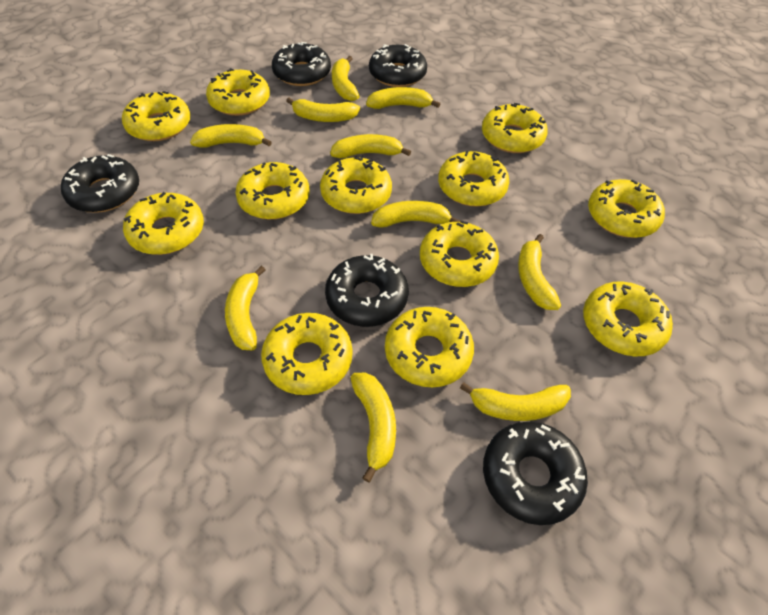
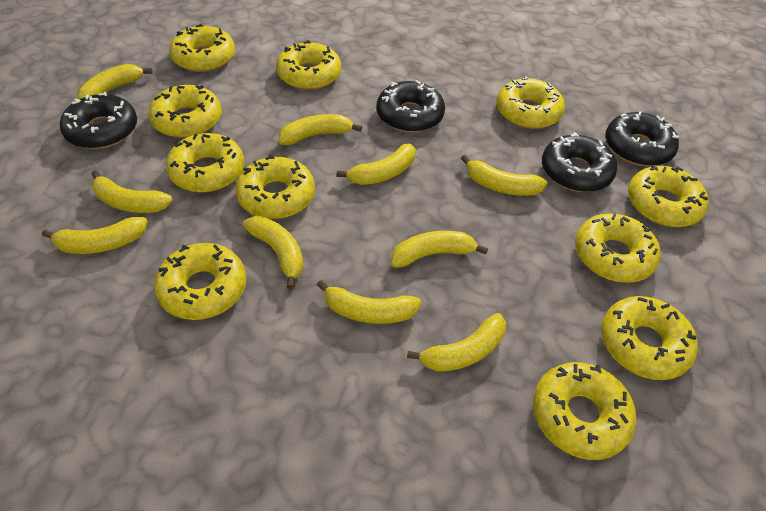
black donut: 5 -> 4
yellow donut: 12 -> 11

